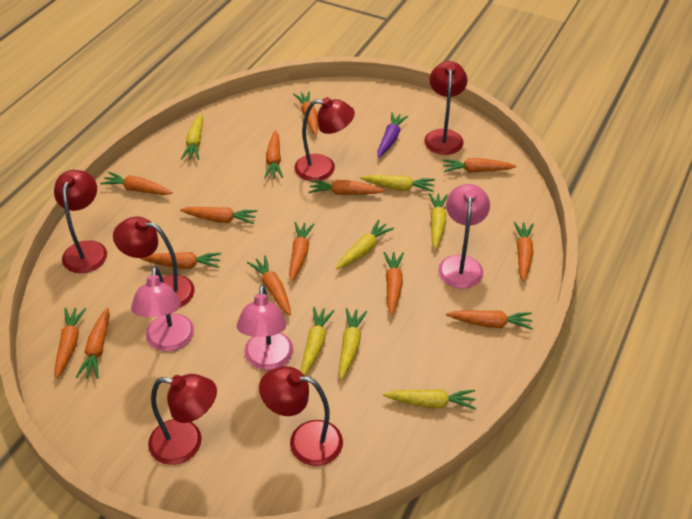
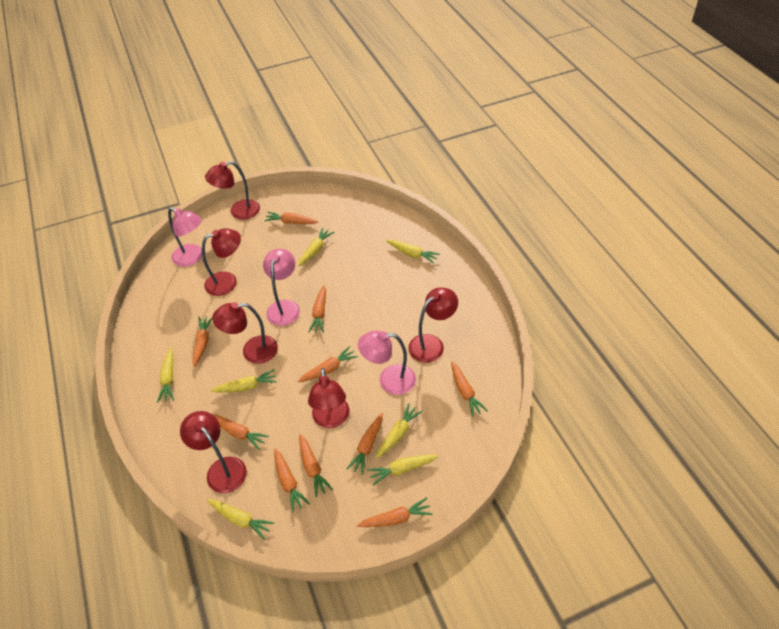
orange carrot: 14 -> 10
purple carrot: 1 -> 0

